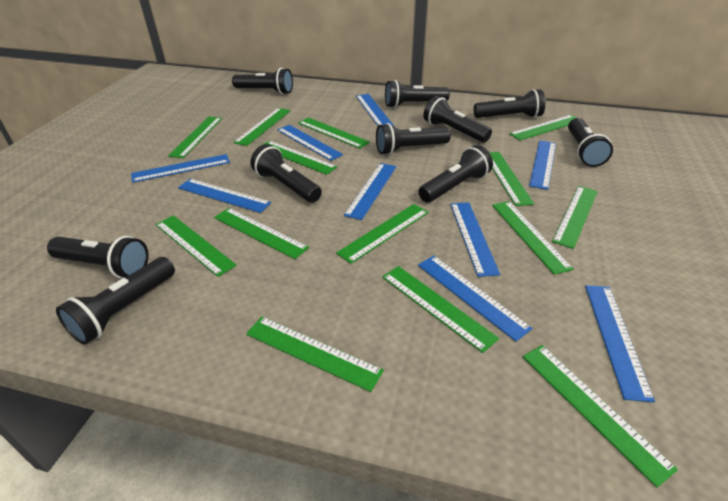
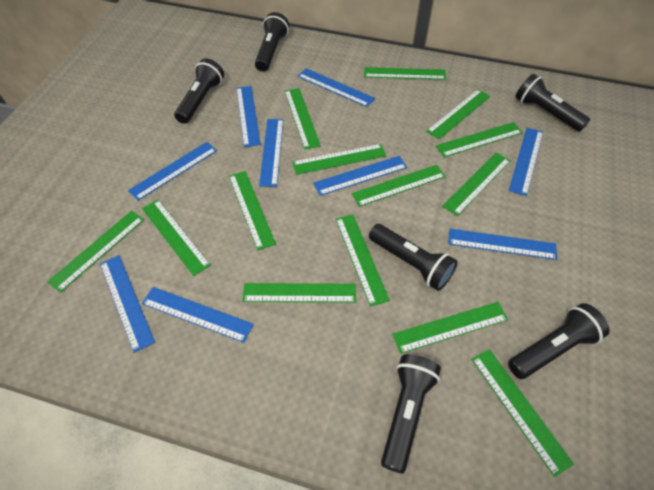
black flashlight: 10 -> 6

